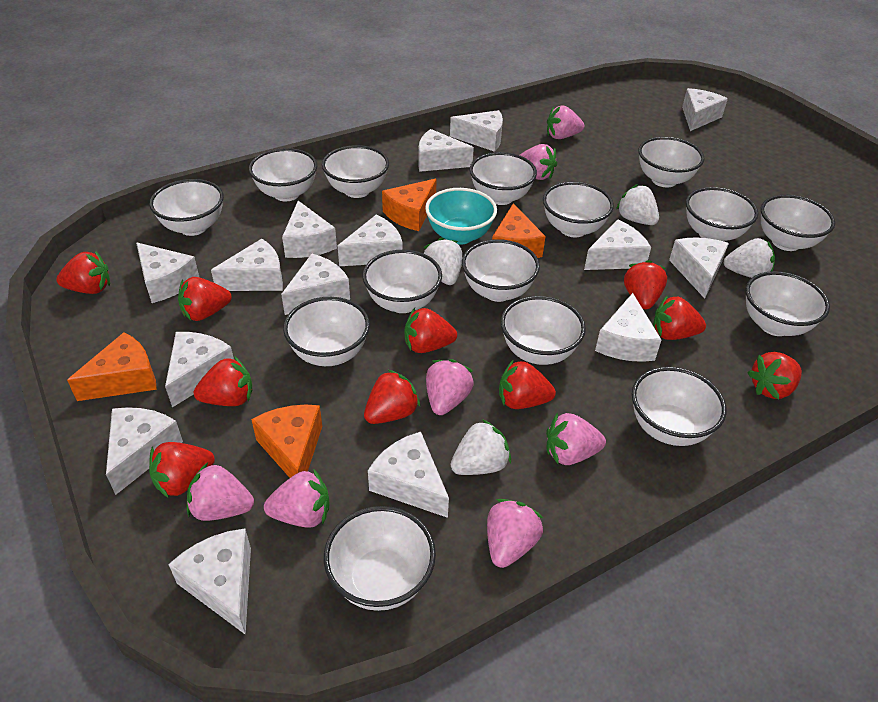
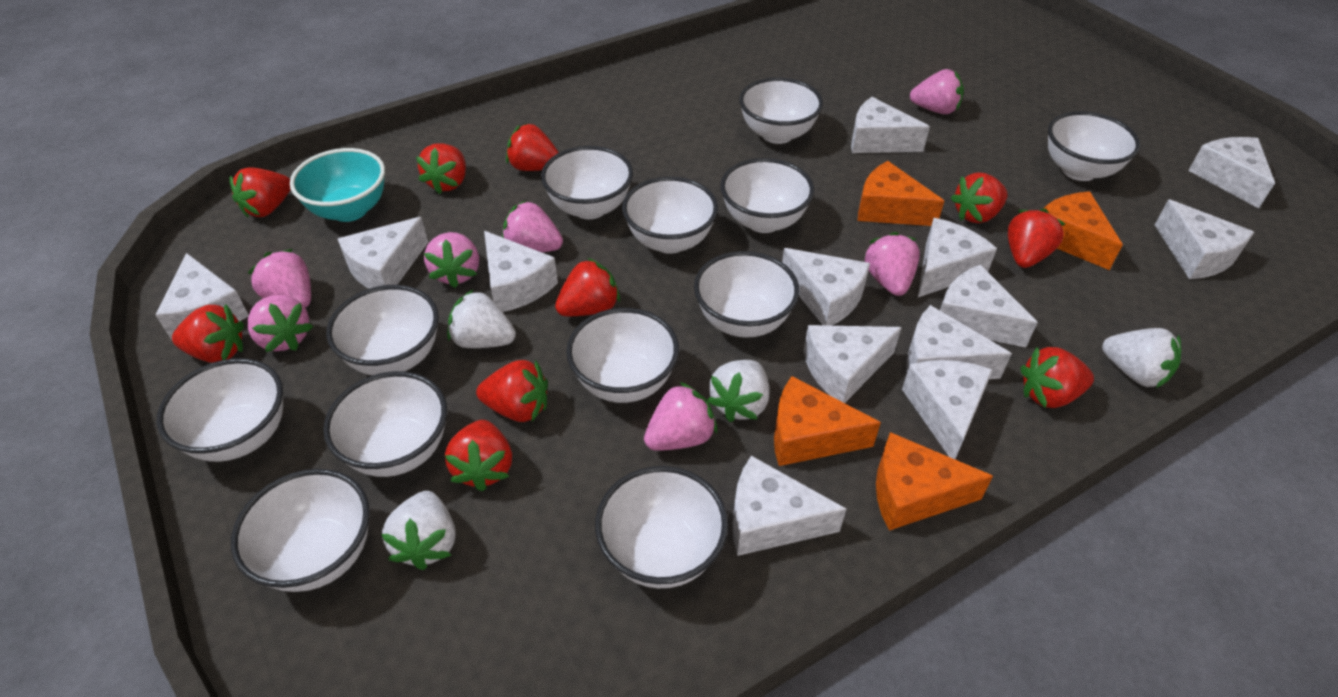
white bowl: 15 -> 12
white cheese: 15 -> 13

